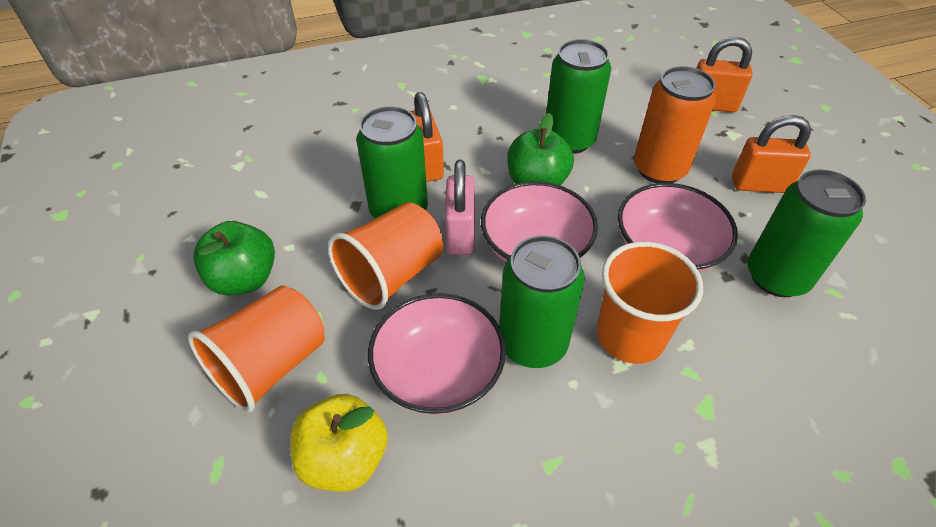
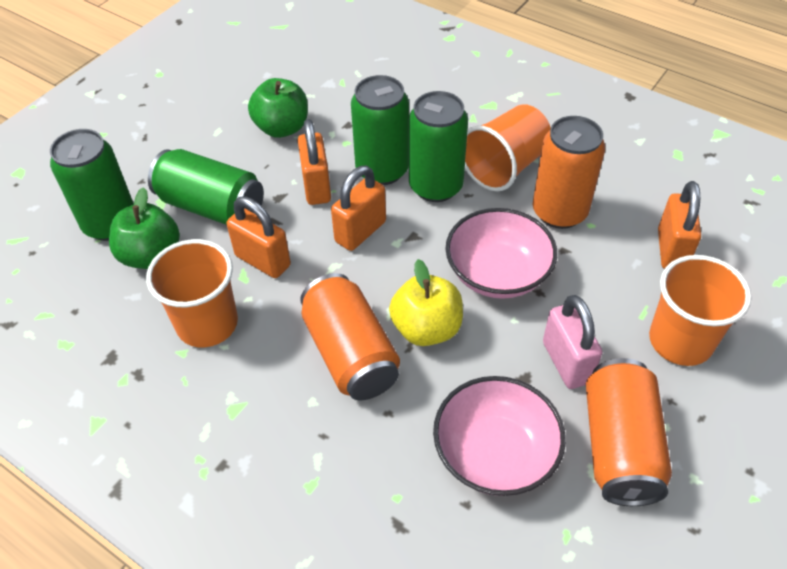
orange can: 1 -> 3
orange padlock: 3 -> 4
pink bowl: 3 -> 2

